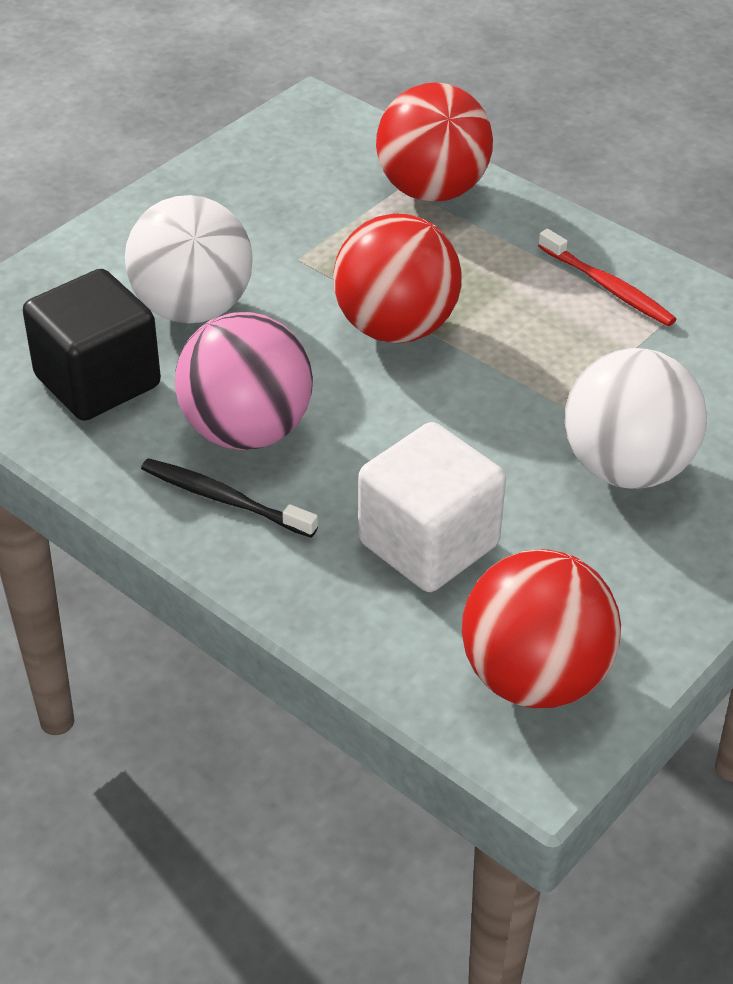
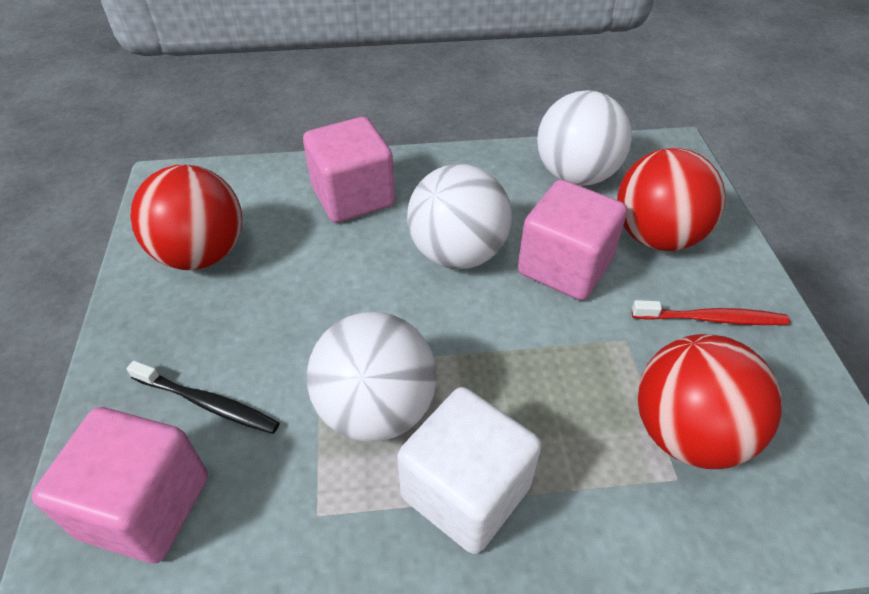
black cube: 1 -> 0
pink ball: 1 -> 0
pink cube: 0 -> 3
white ball: 2 -> 3

